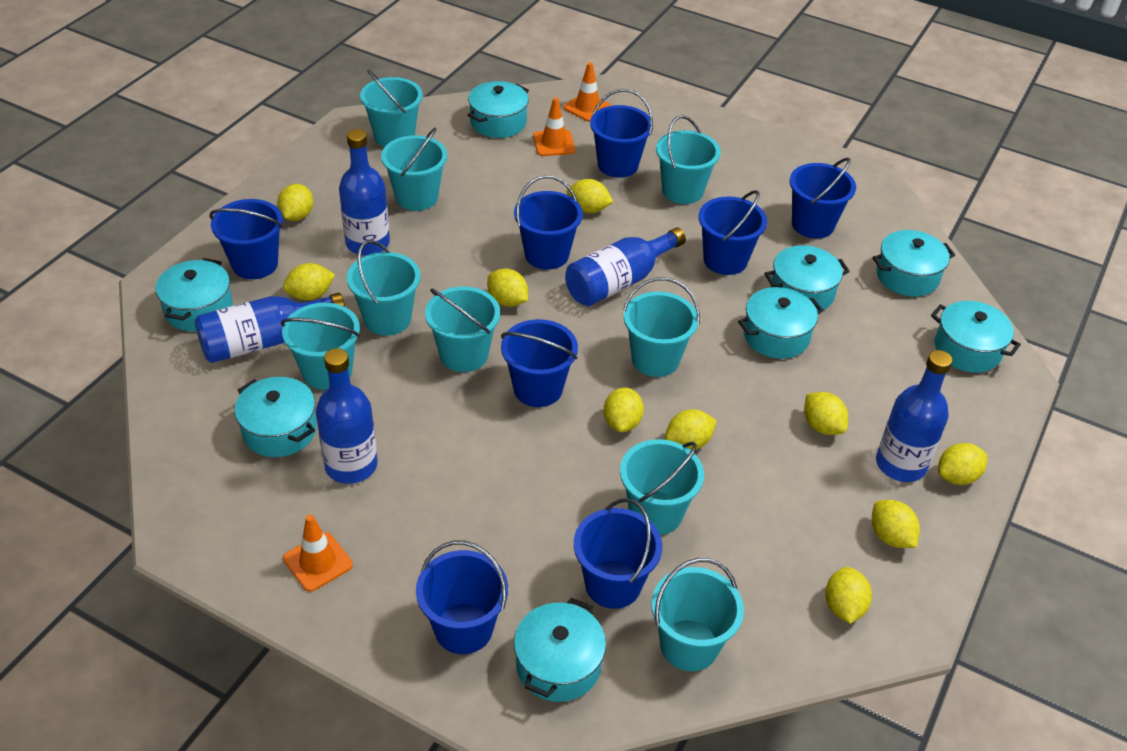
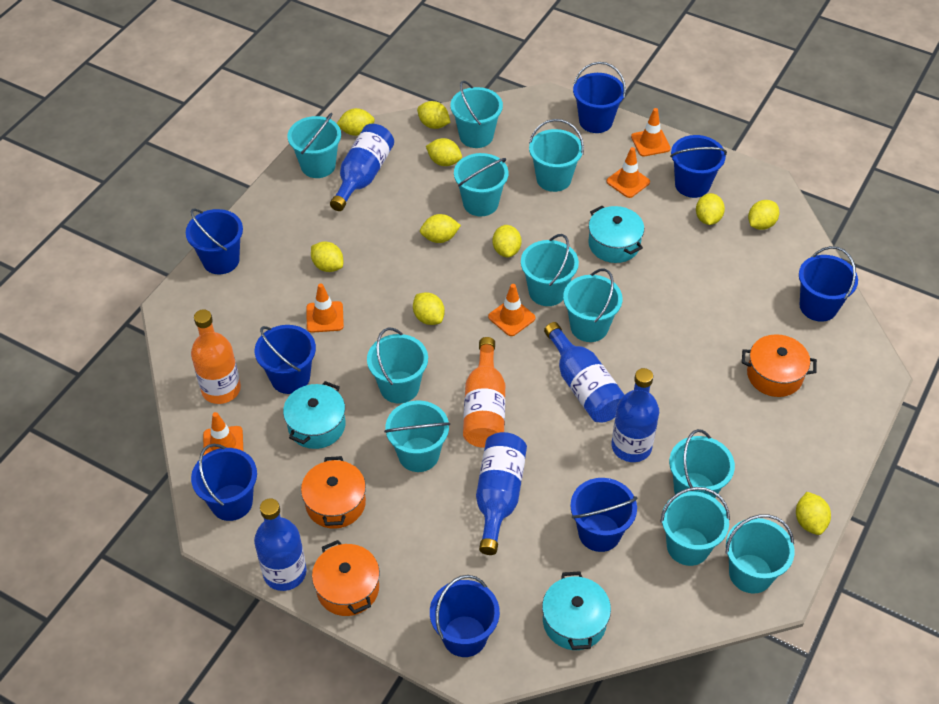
orange bottle: 0 -> 2
orange pot: 0 -> 3
orange traffic cone: 3 -> 5
turquoise bucket: 9 -> 11
turquoise pot: 8 -> 3

